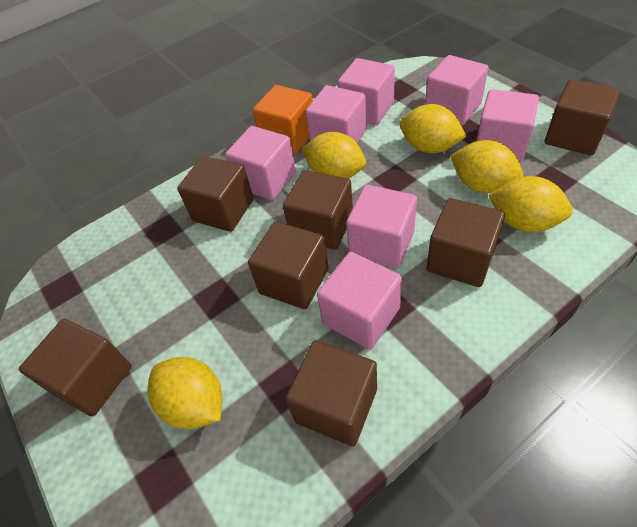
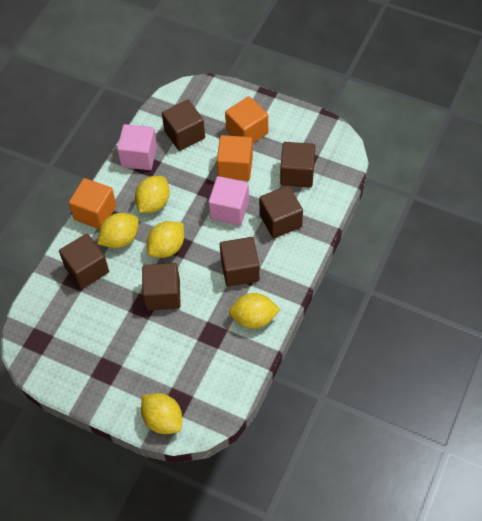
brown cube: 7 -> 6
orange cube: 1 -> 3
pink cube: 7 -> 2

